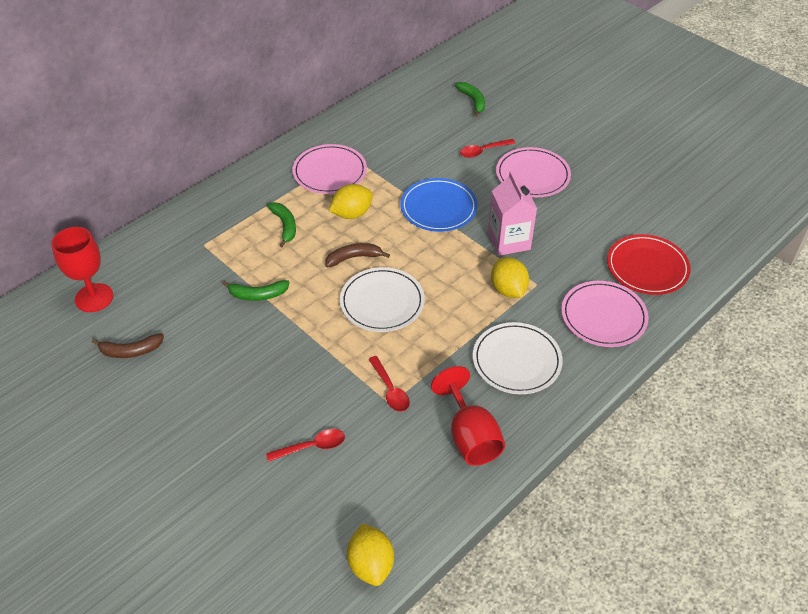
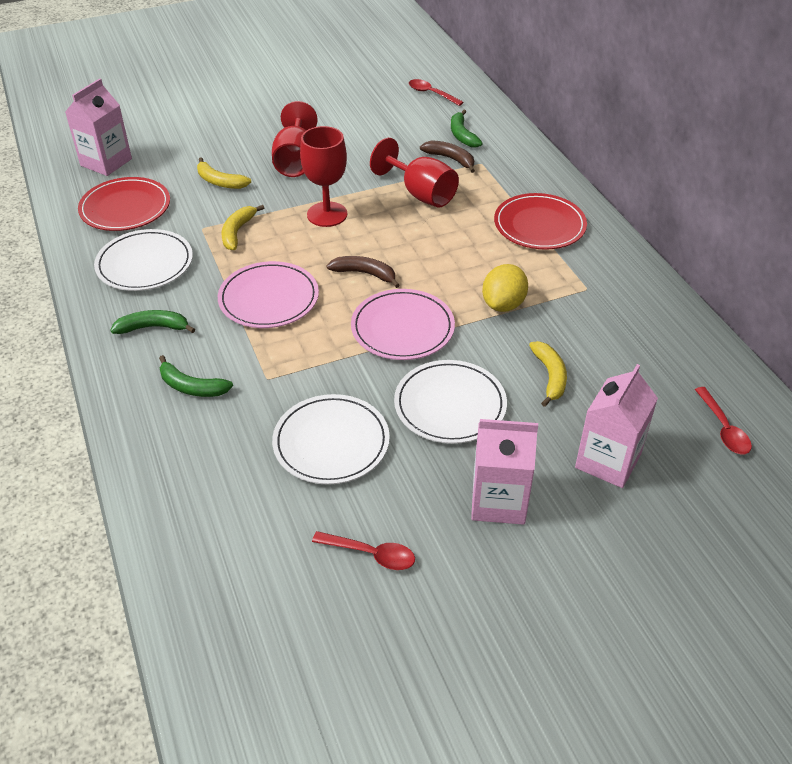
blue plate: 1 -> 0
pink carton: 1 -> 3
pink plate: 3 -> 2
red goblet: 2 -> 3
red plate: 1 -> 2
white plate: 2 -> 3
yellow banana: 0 -> 3
yellow lemon: 3 -> 1

